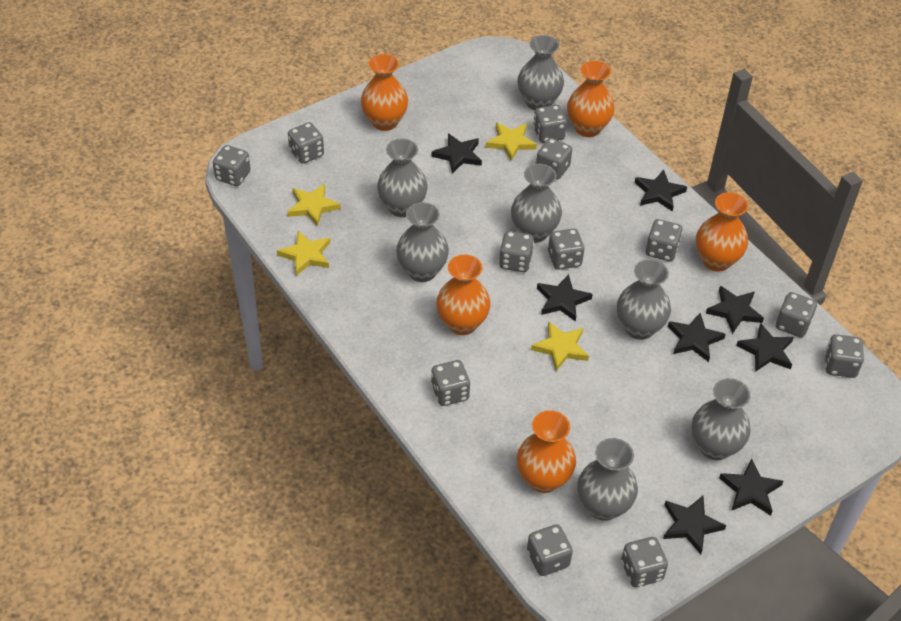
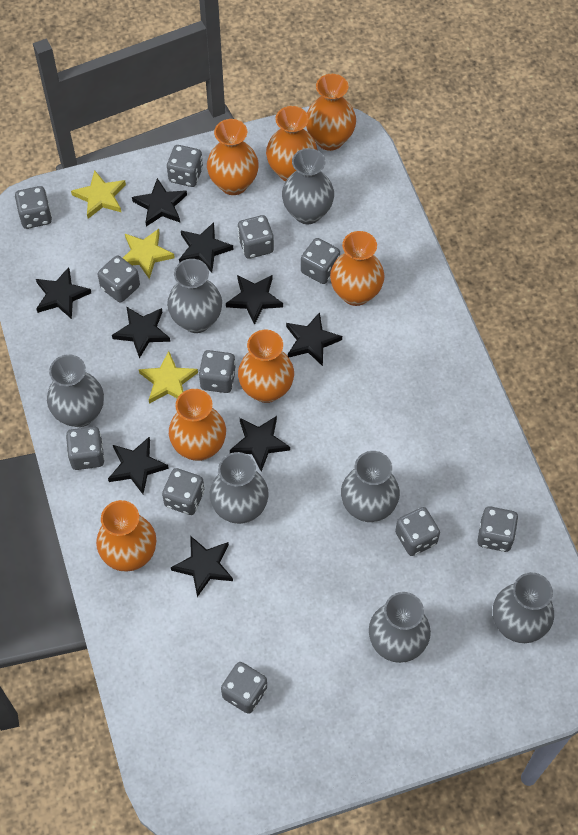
black star: 8 -> 9
grey dice: 12 -> 11
orange vase: 5 -> 7
yellow star: 4 -> 3

